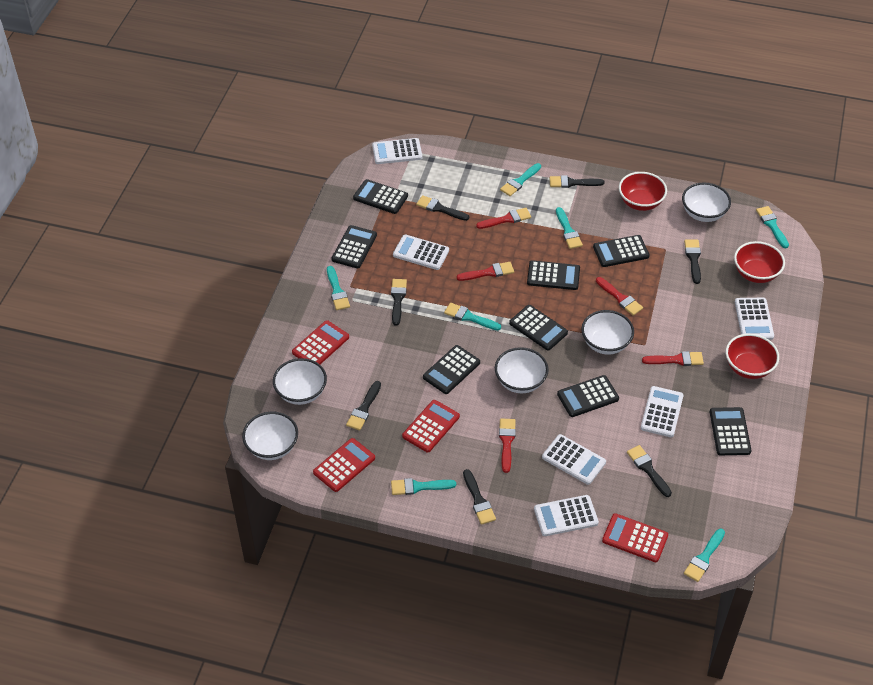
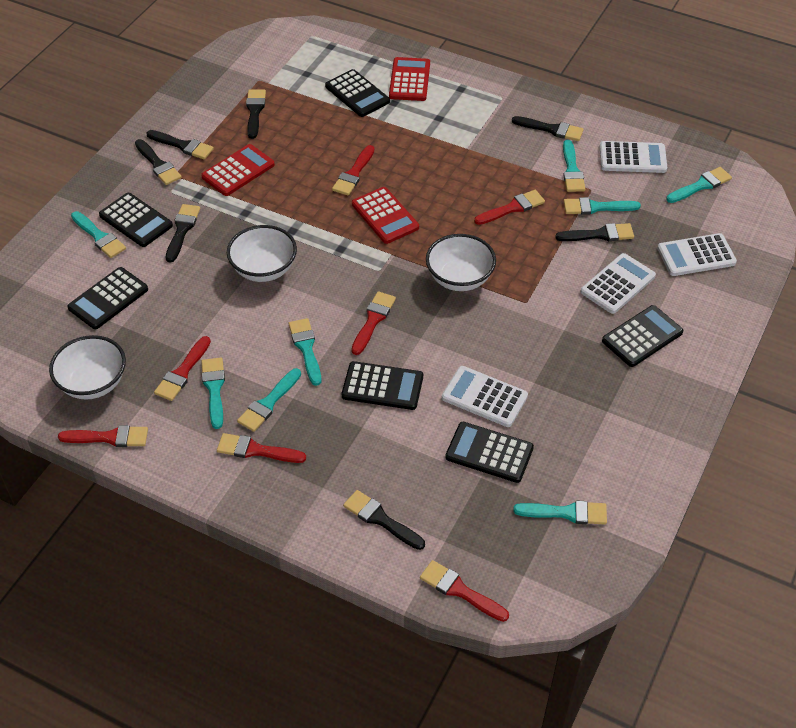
black calculator: 8 -> 6
red bowl: 3 -> 0
red brush: 5 -> 7
red calculator: 4 -> 3
turquoise brush: 7 -> 8
white bowl: 5 -> 3
white calculator: 6 -> 4

